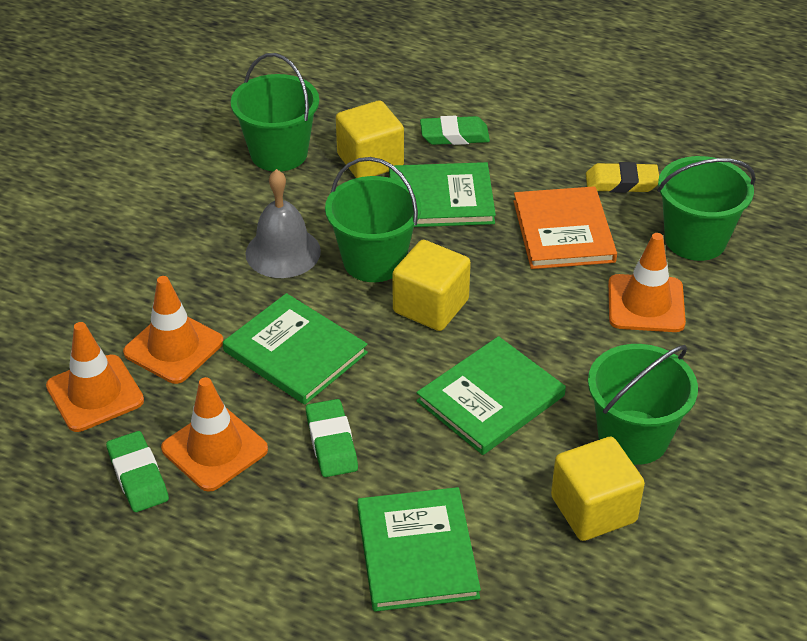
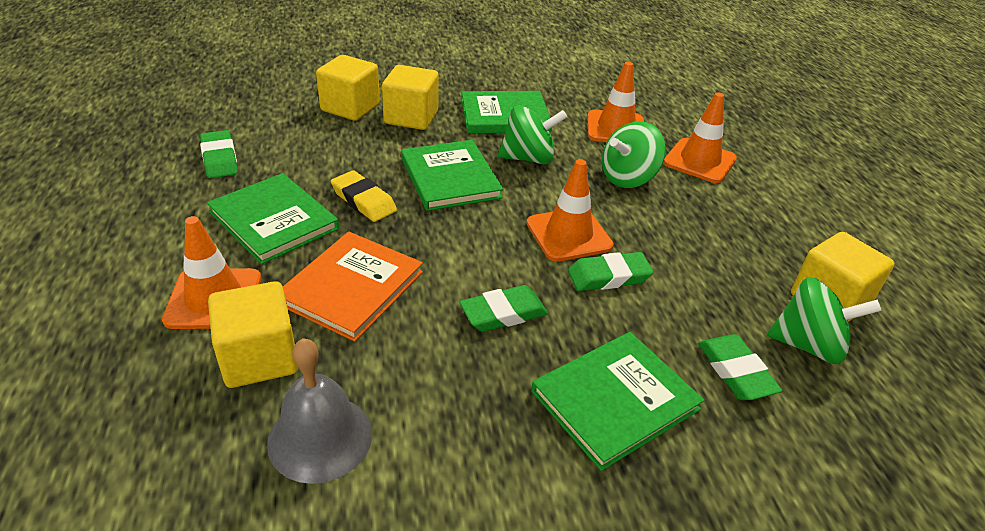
green bucket: 4 -> 0
green eraser: 3 -> 4
green spinning top: 0 -> 3
yellow cube: 3 -> 4

